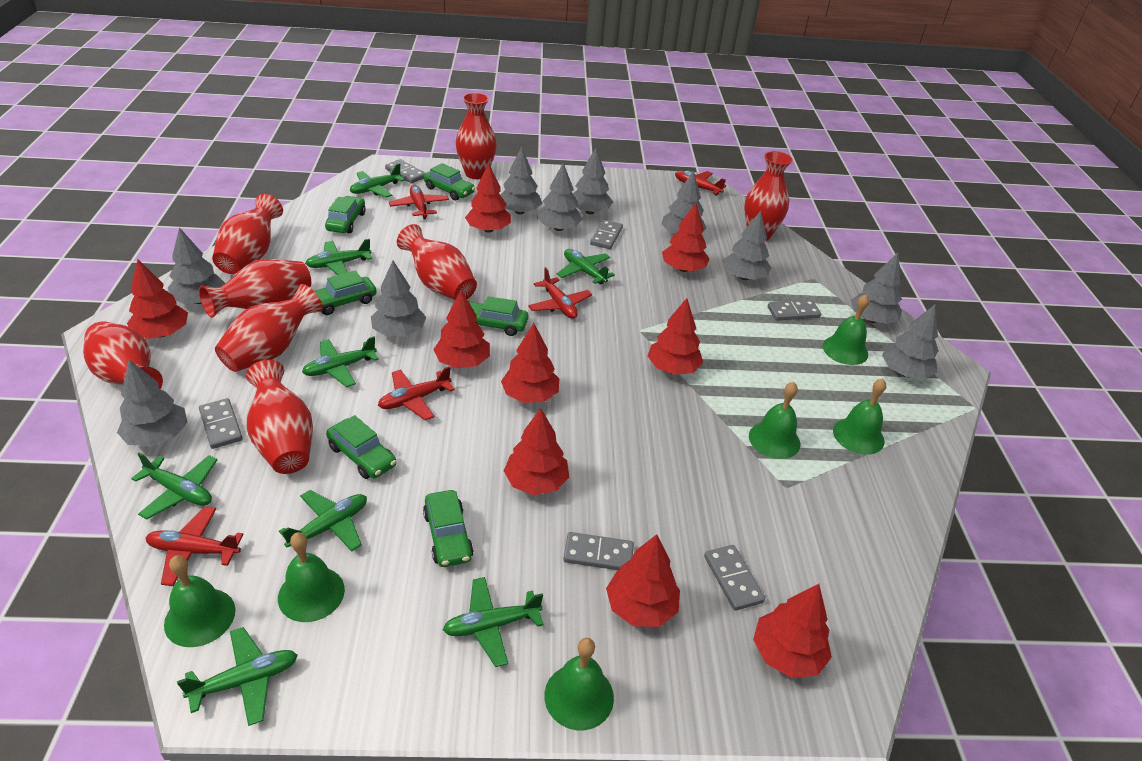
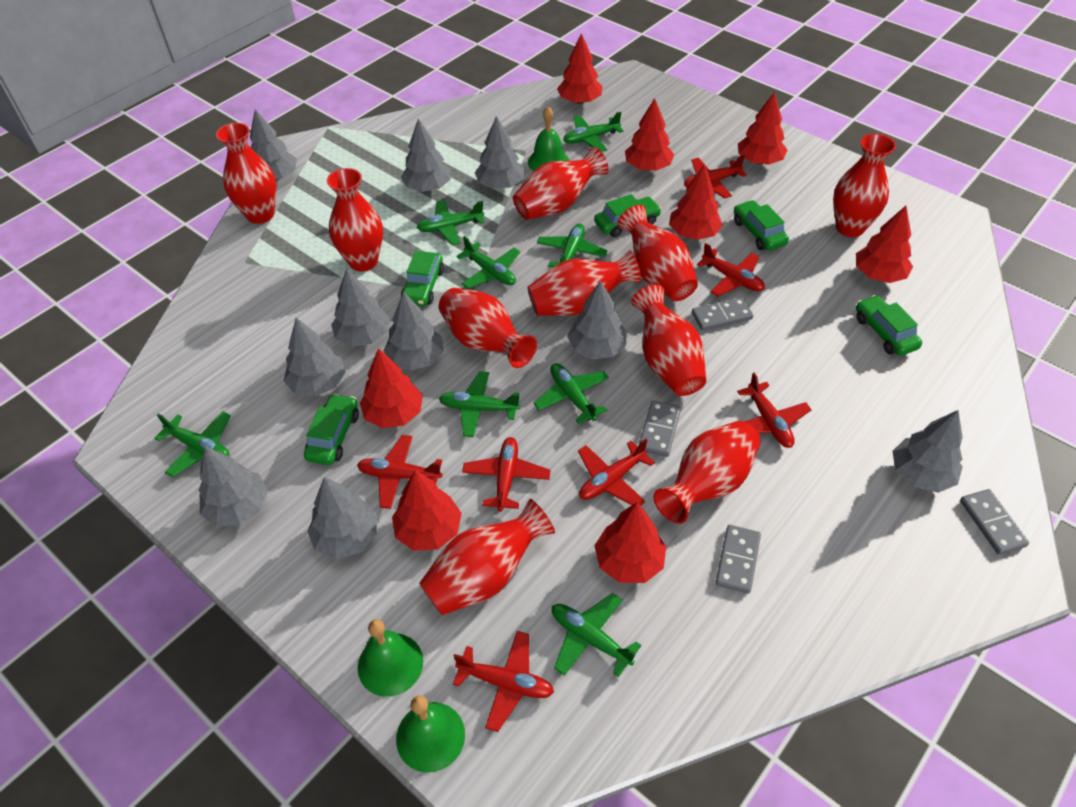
green bell: 6 -> 3
green car: 6 -> 5
grey domino: 6 -> 4
red plane: 5 -> 7
red tree: 9 -> 8
red vase: 8 -> 10

